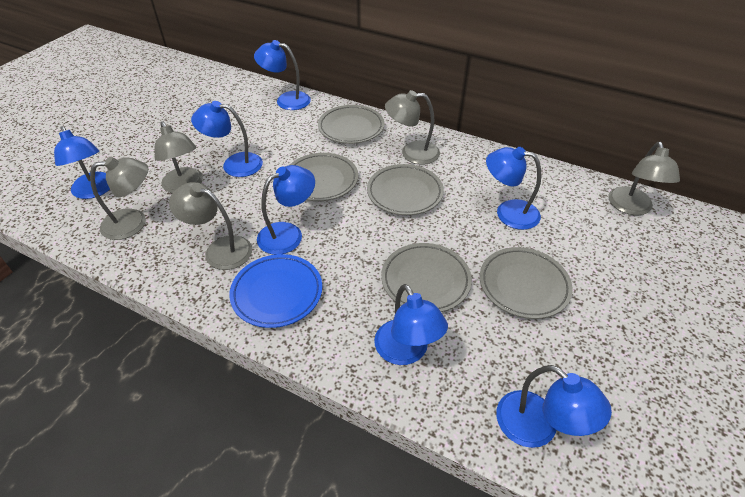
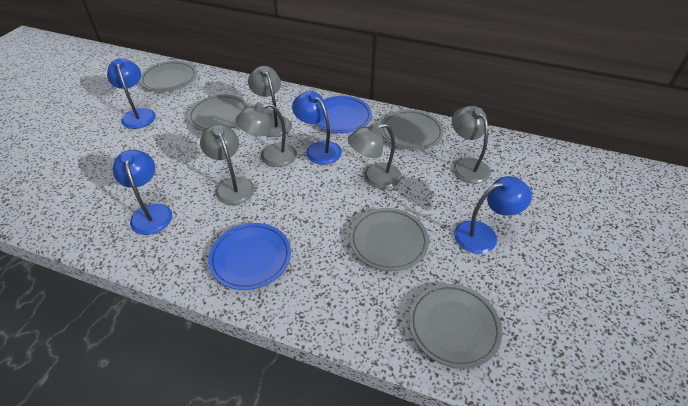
blue lamp: 7 -> 4
blue plate: 1 -> 2

